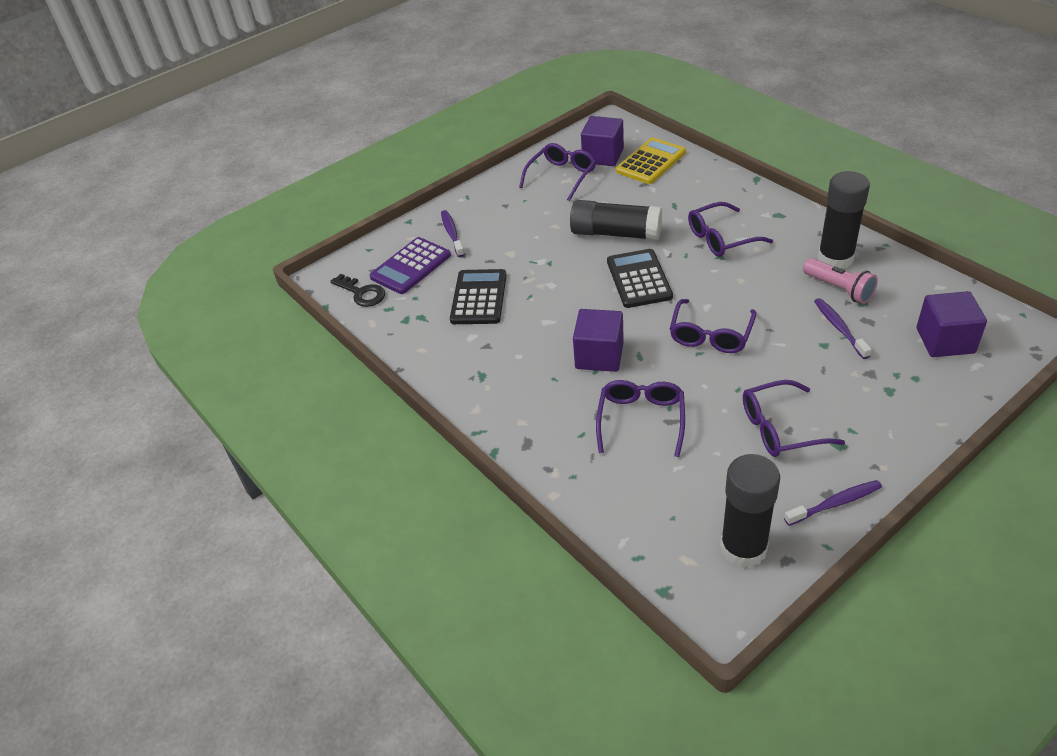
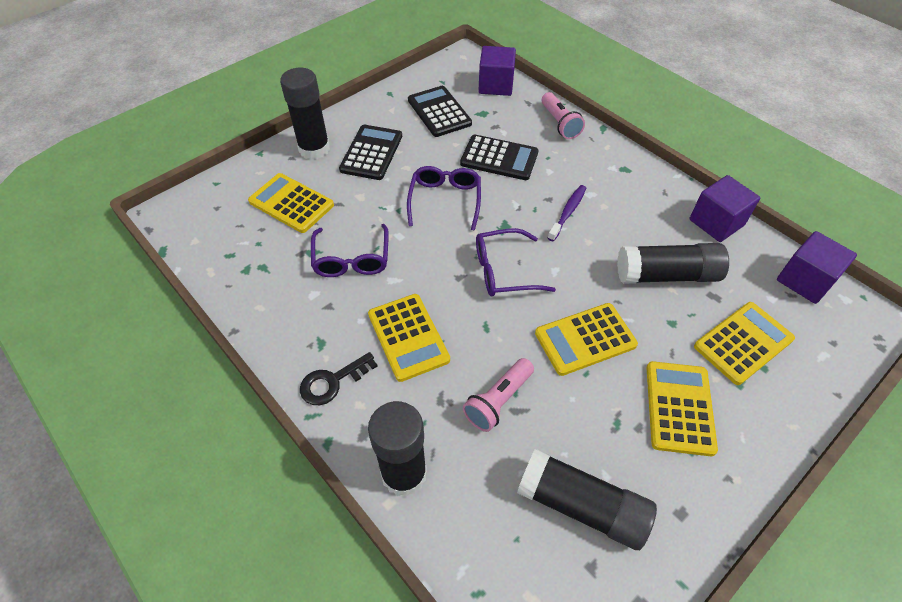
black calculator: 2 -> 3
black glue stick: 3 -> 4
pink flashlight: 1 -> 2
purple calculator: 1 -> 0
purple glasses: 5 -> 3
purple toothbrush: 3 -> 1
yellow calculator: 1 -> 5

